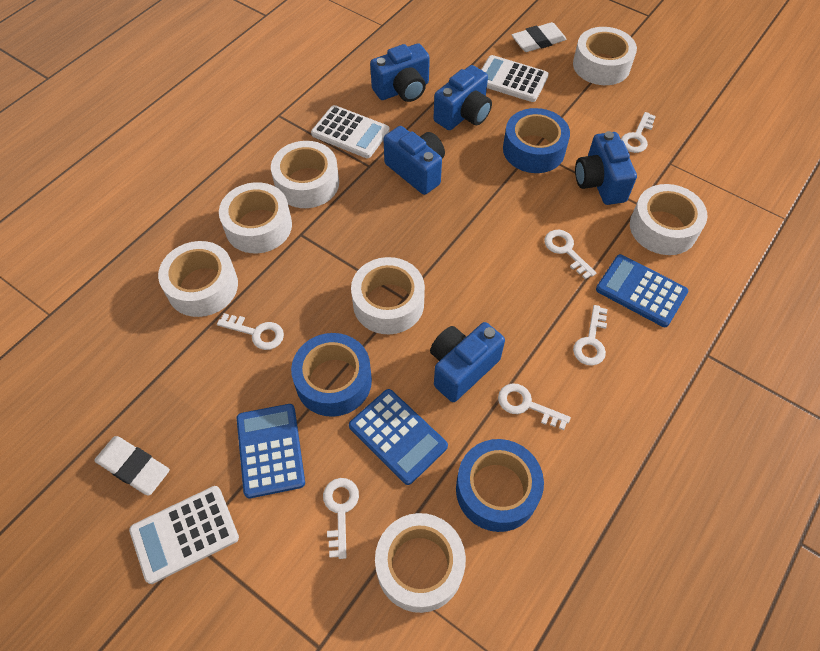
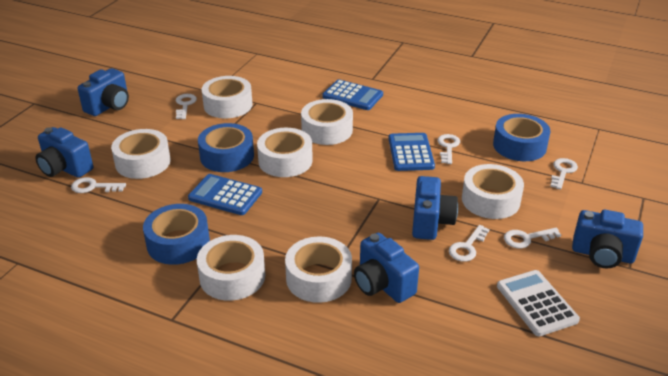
white calculator: 3 -> 1
white eraser: 2 -> 0

